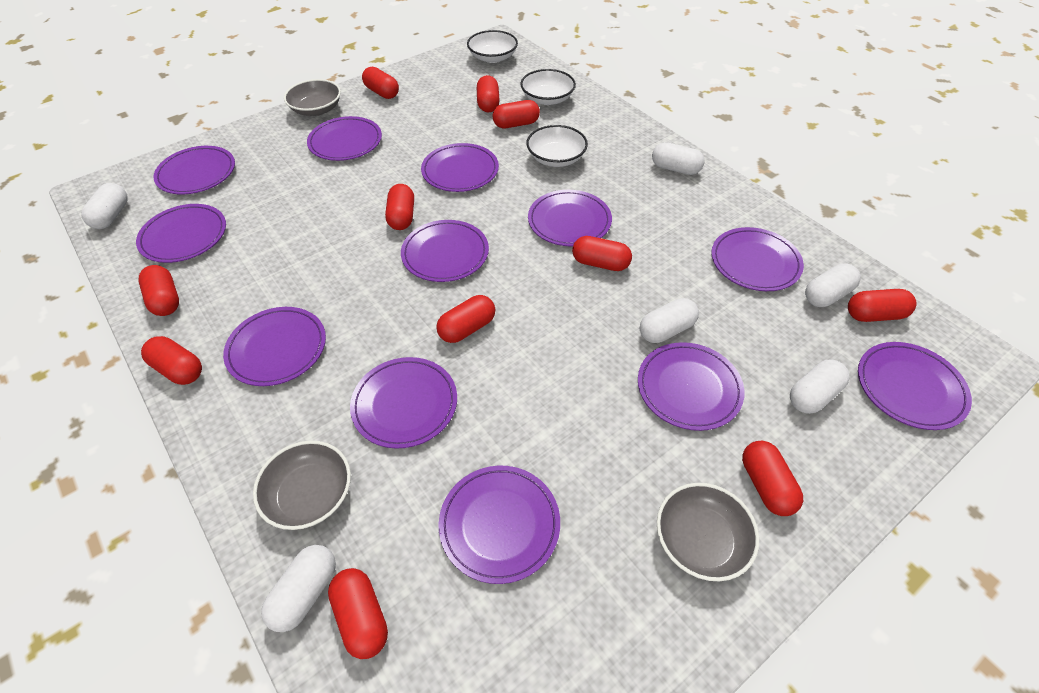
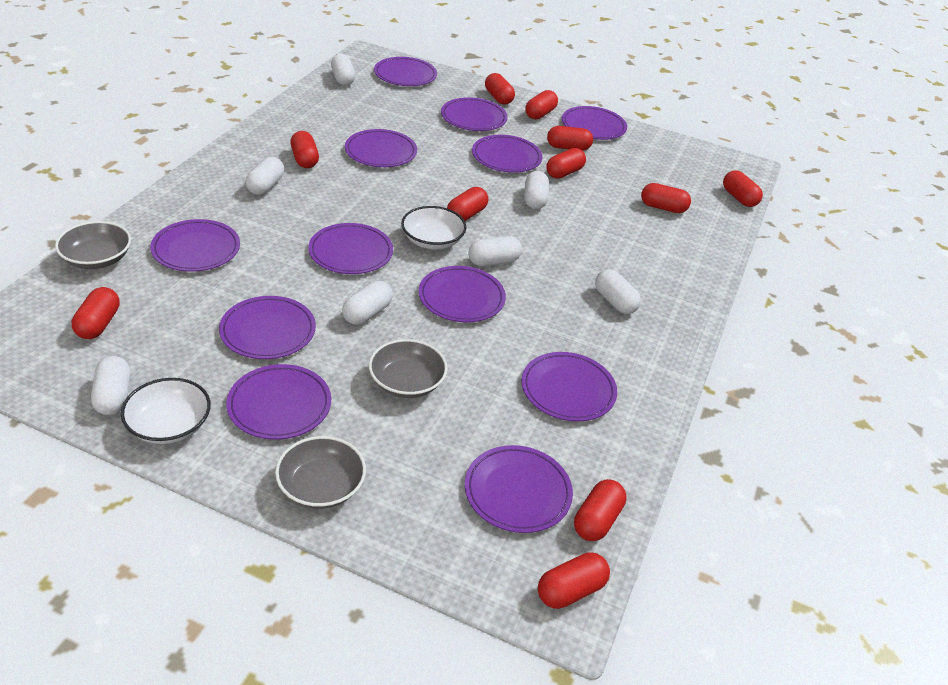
white bowl: 3 -> 2
white capsule: 6 -> 7

